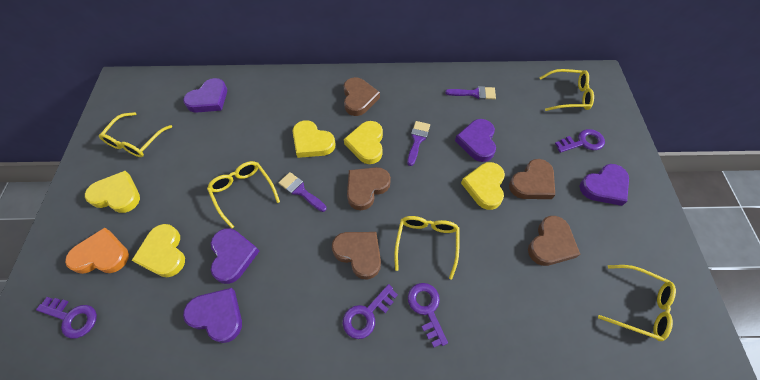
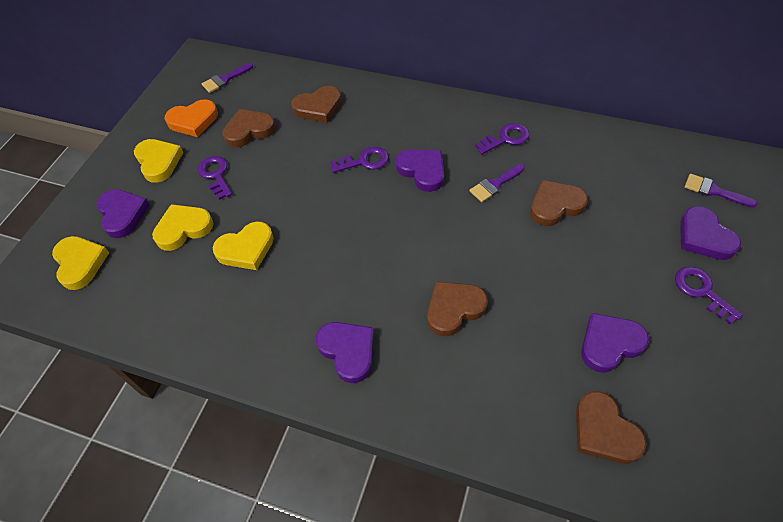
yellow glasses: 5 -> 0
yellow heart: 5 -> 4

